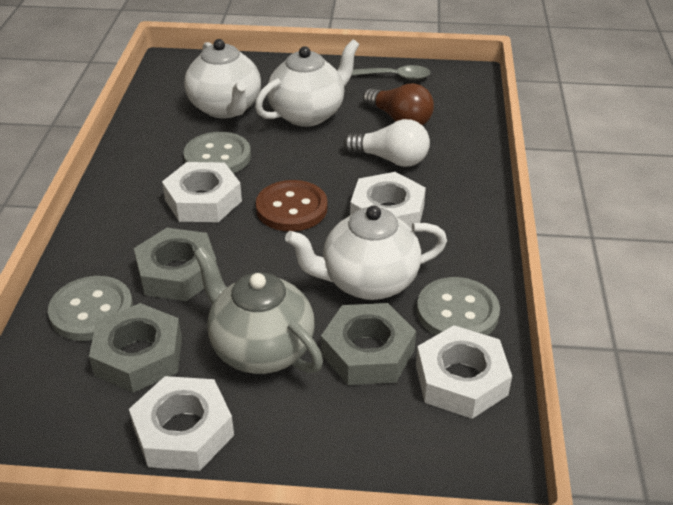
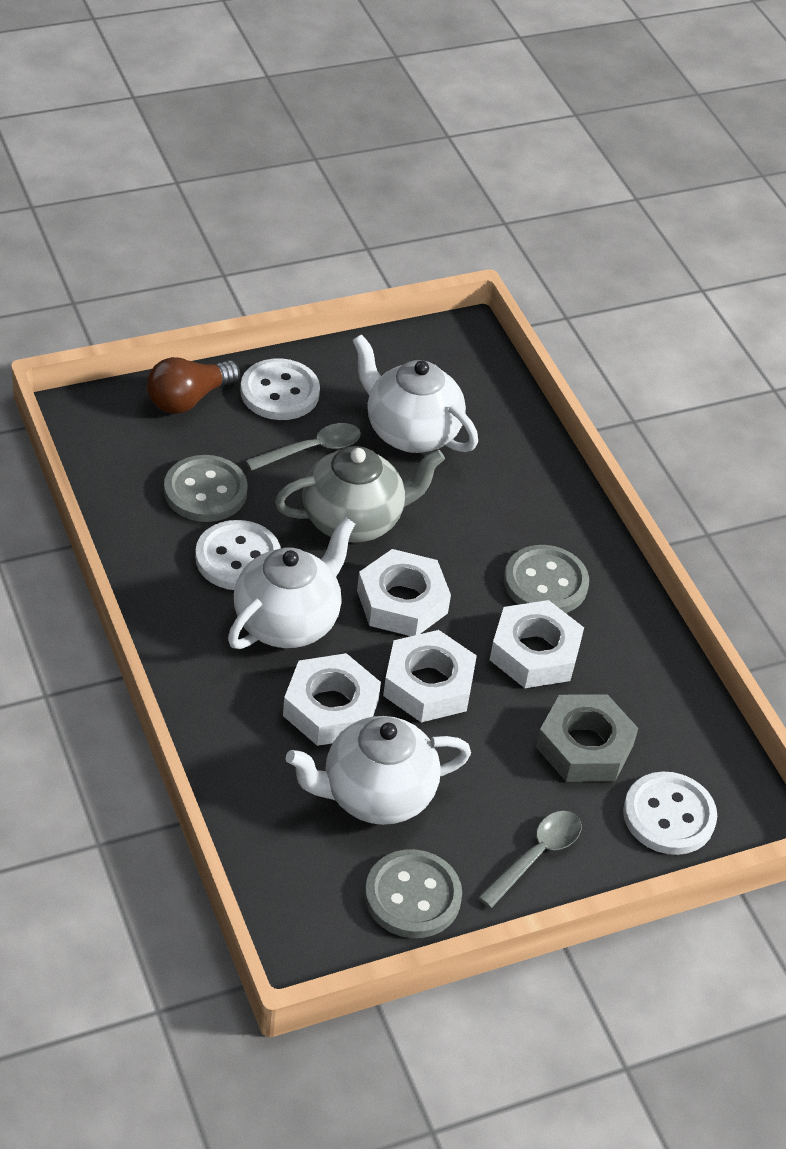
brown button: 1 -> 0
grey nut: 3 -> 1
grey spoon: 1 -> 2
white button: 0 -> 3
white light bulb: 1 -> 0

